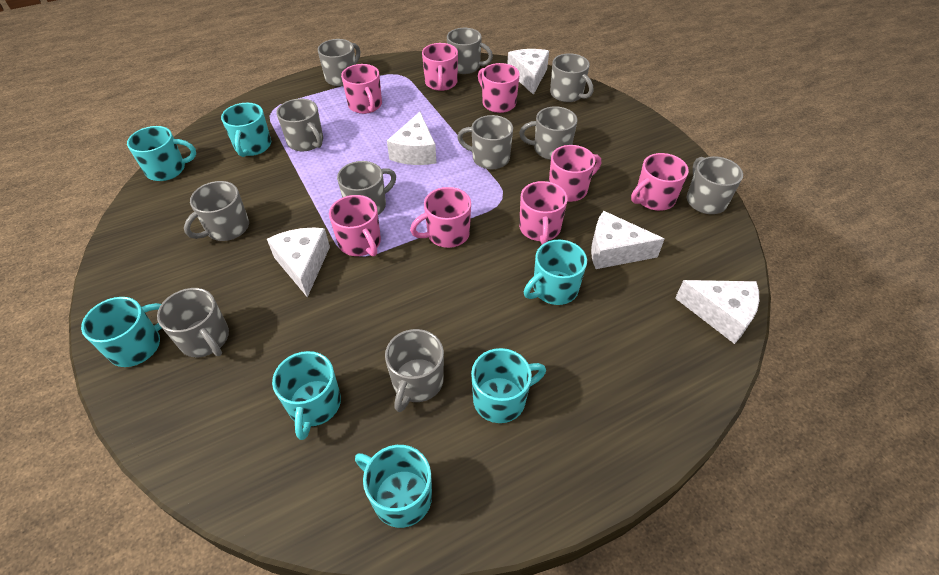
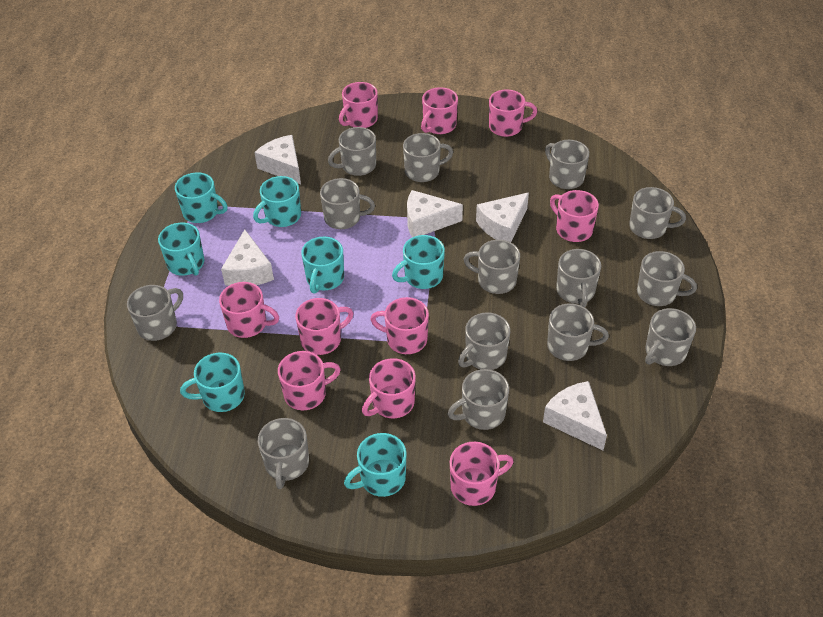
grey mug: 11 -> 14
pink mug: 8 -> 10

